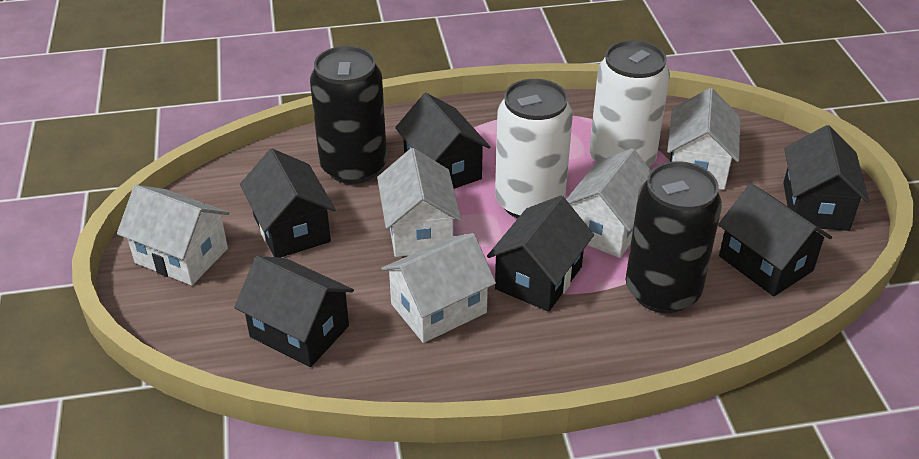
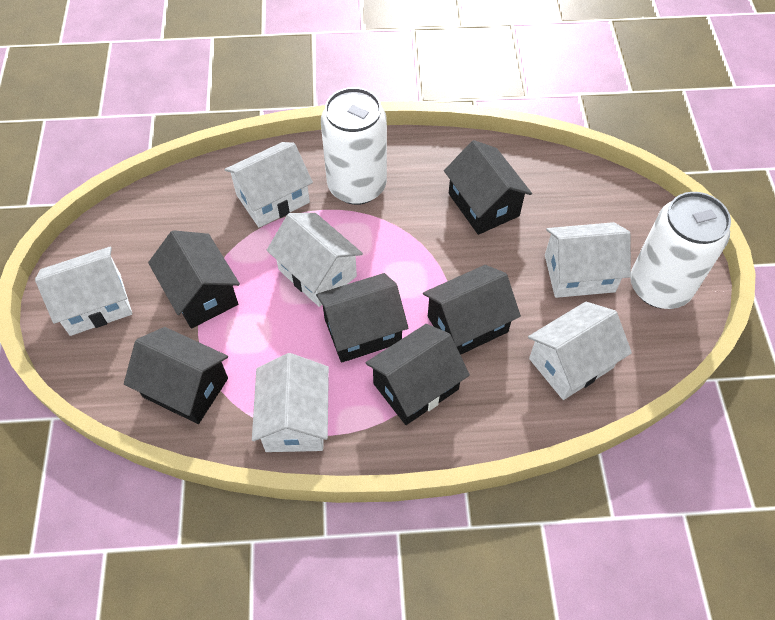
black can: 2 -> 0
white house: 5 -> 6

